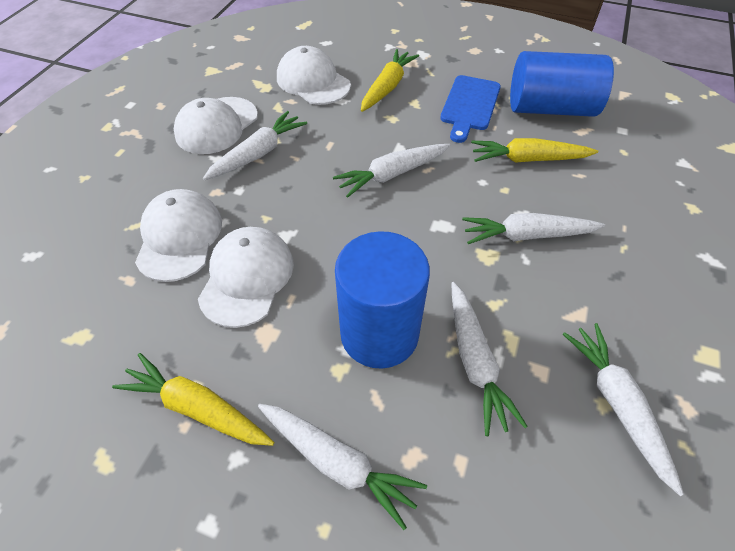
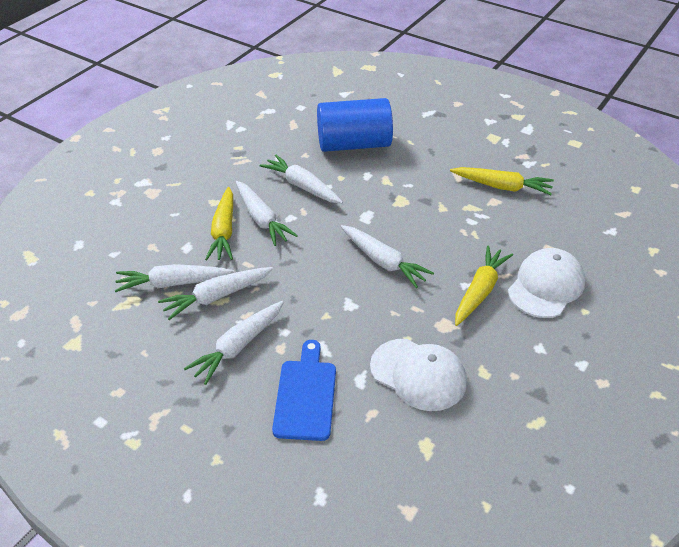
blue cylinder: 2 -> 1
white cap: 4 -> 2

